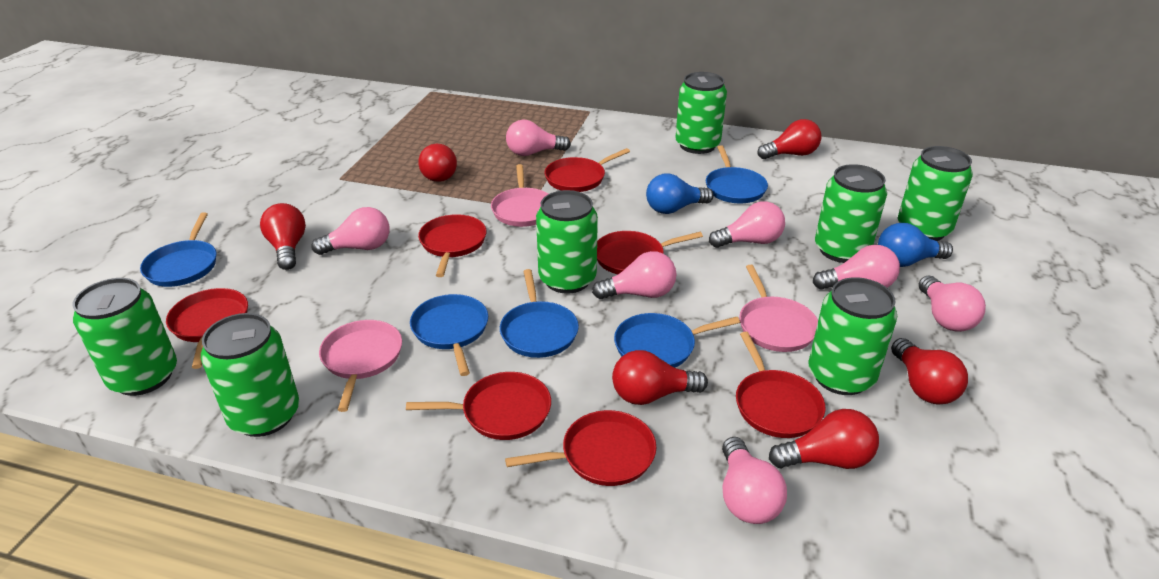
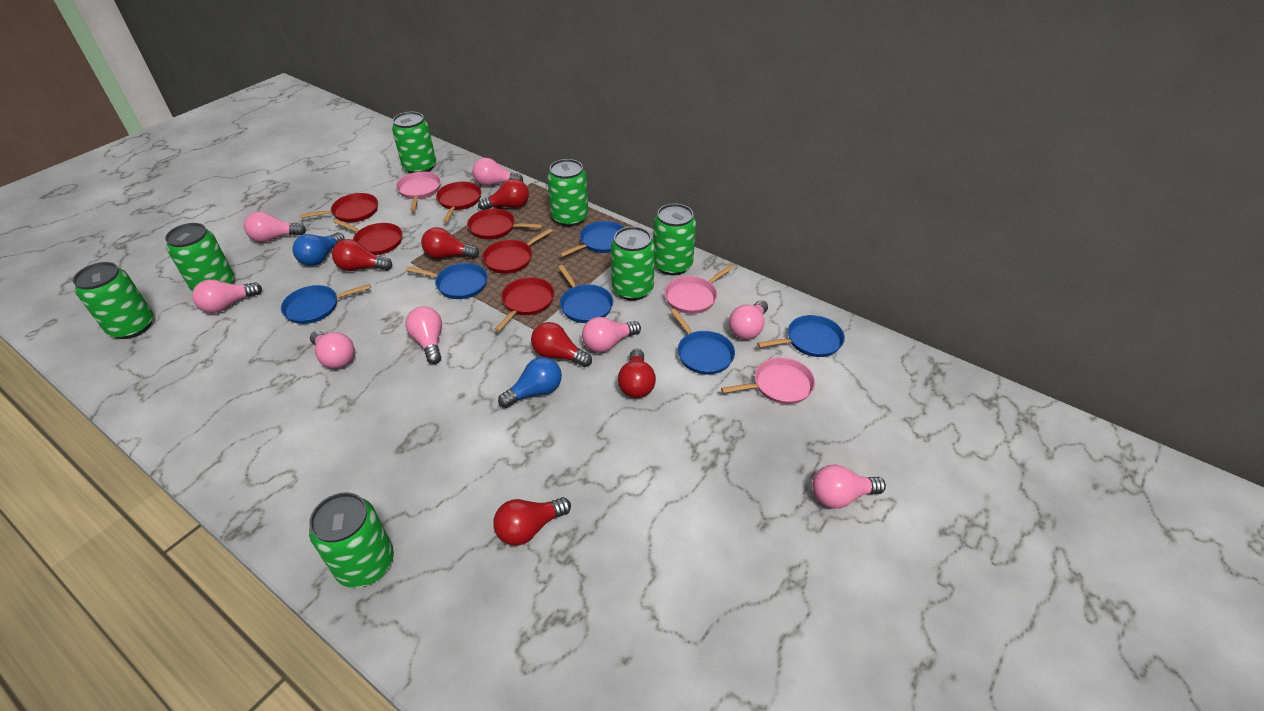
blue pan: 5 -> 6
pink light bulb: 7 -> 8
red pan: 7 -> 6

